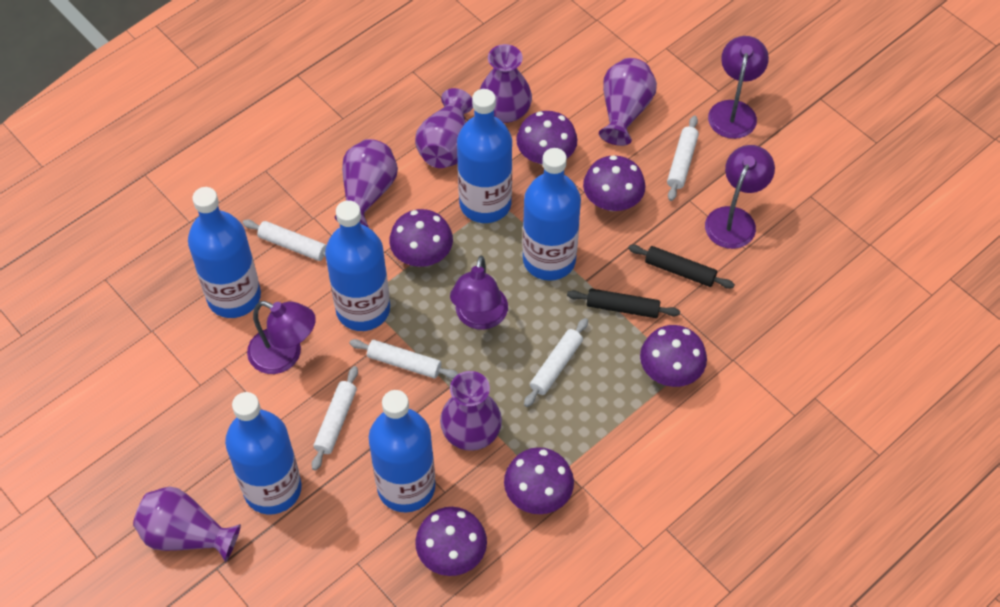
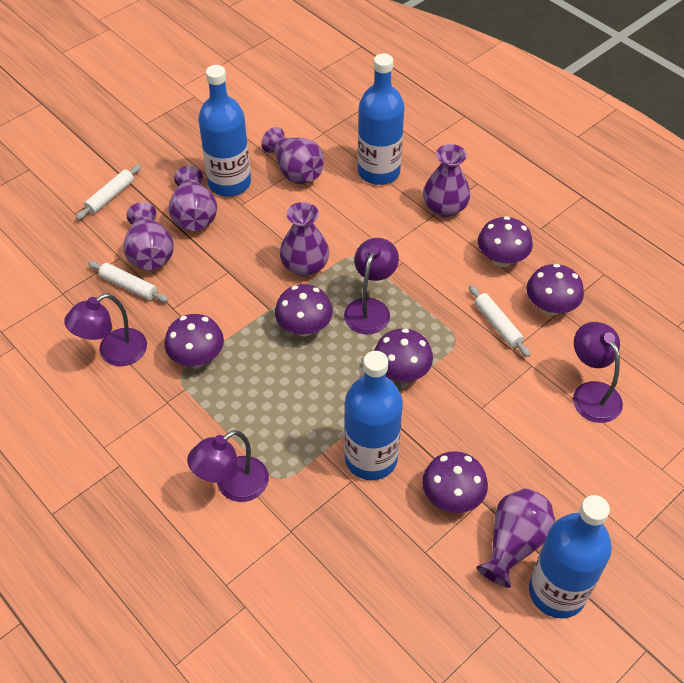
black rolling pin: 2 -> 0
blue bottle: 6 -> 4
white rolling pin: 5 -> 3

